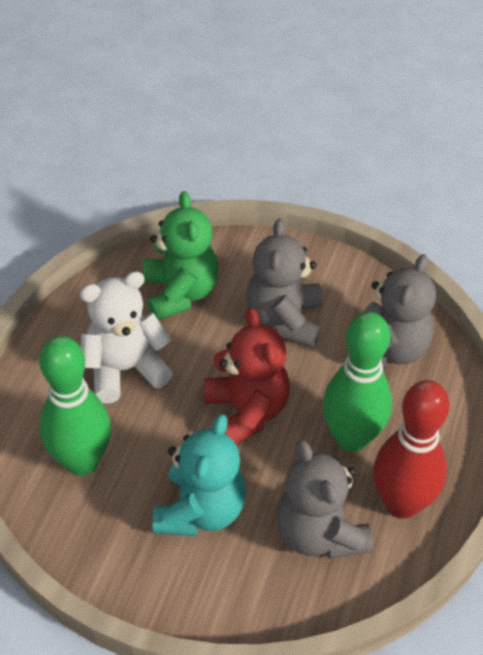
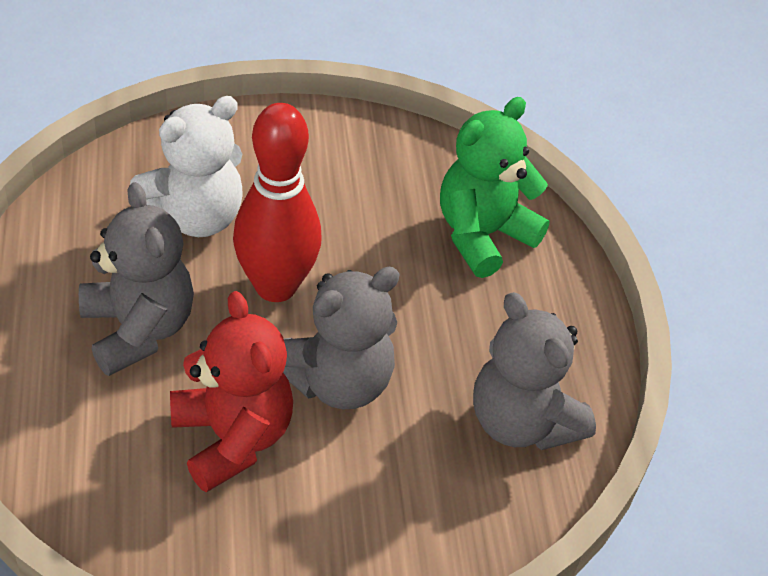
green bowling pin: 2 -> 0
turquoise teddy bear: 1 -> 0

